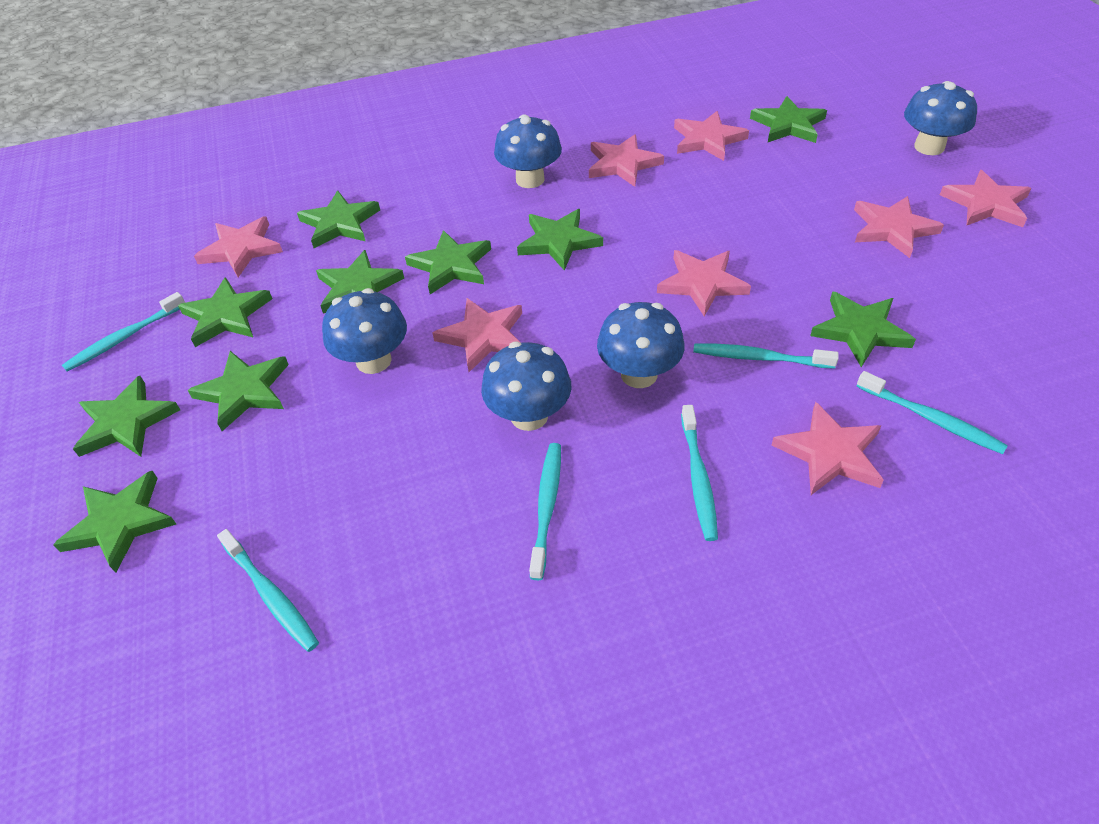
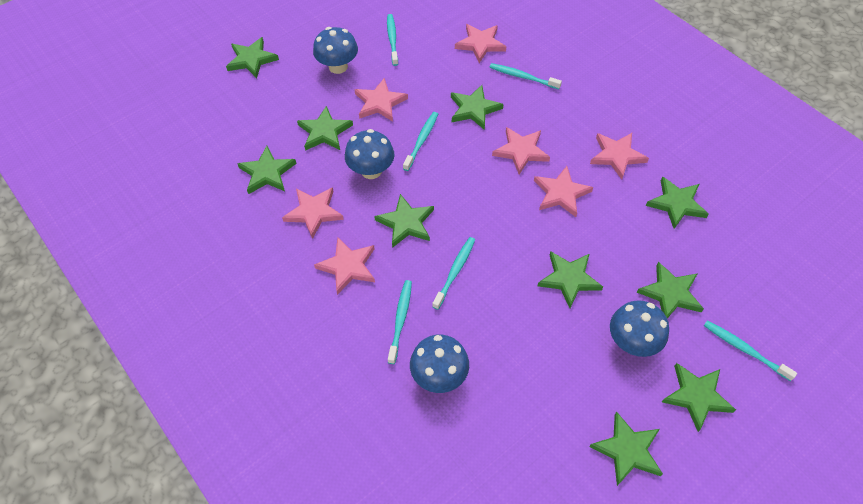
blue mushroom: 5 -> 4
pink star: 8 -> 7

